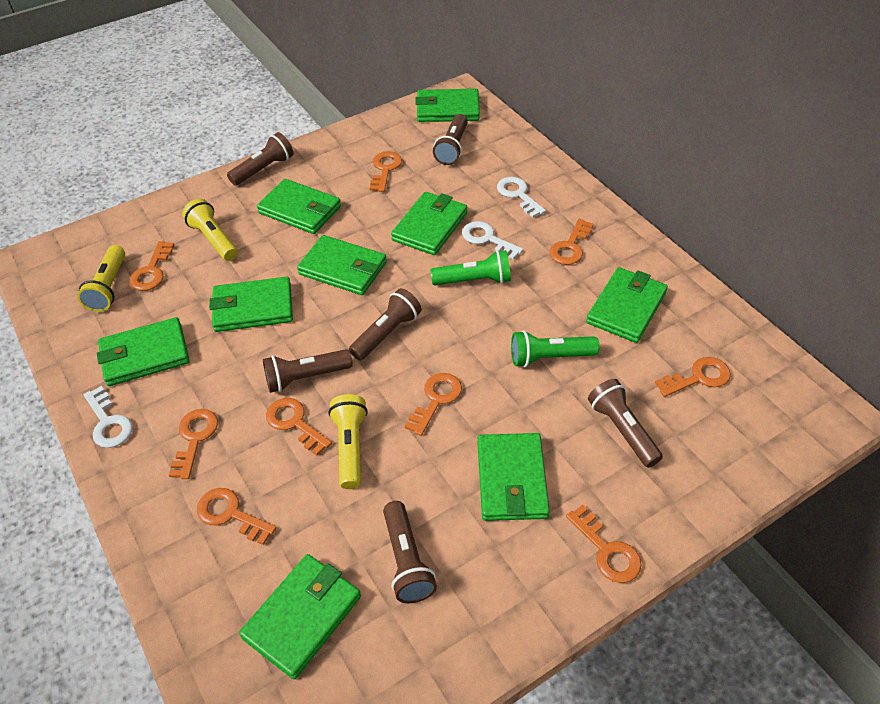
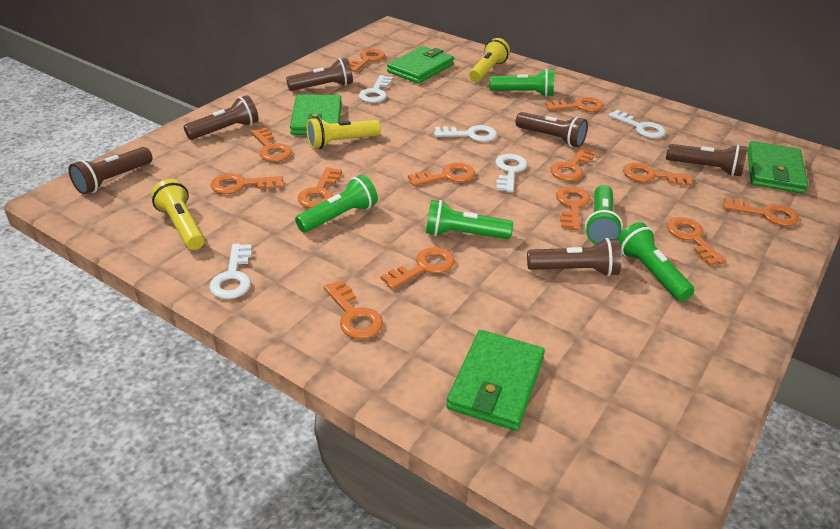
green flashlight: 2 -> 5
green wallet: 9 -> 4
orange key: 9 -> 13
white key: 3 -> 5

